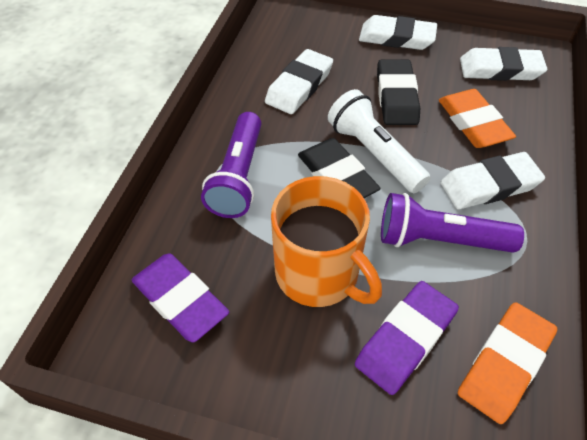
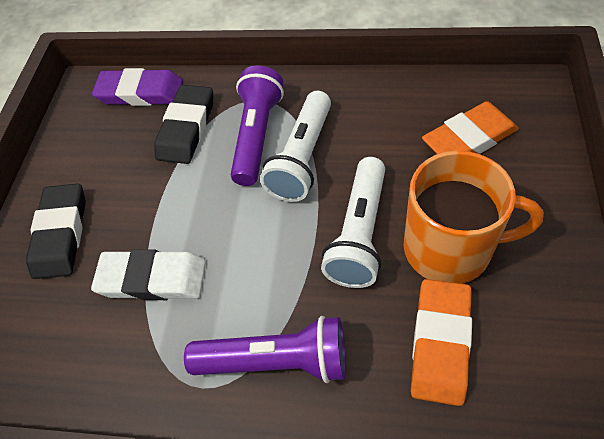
purple eraser: 2 -> 1
white eraser: 4 -> 1
white flashlight: 1 -> 2

